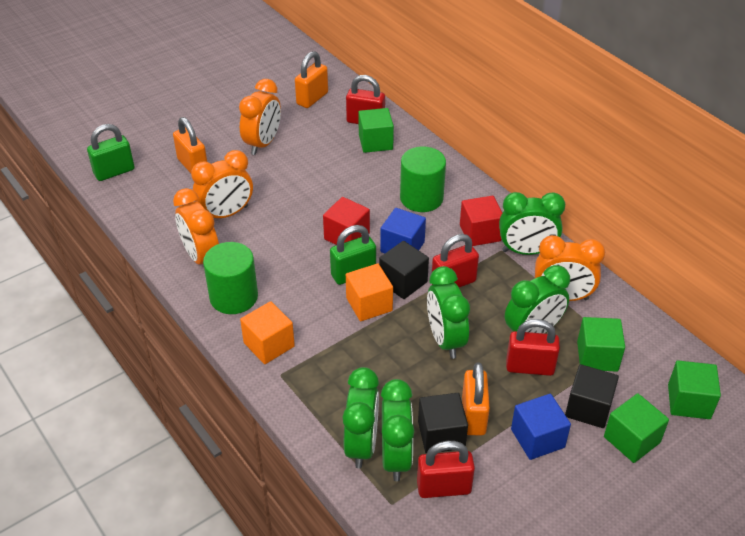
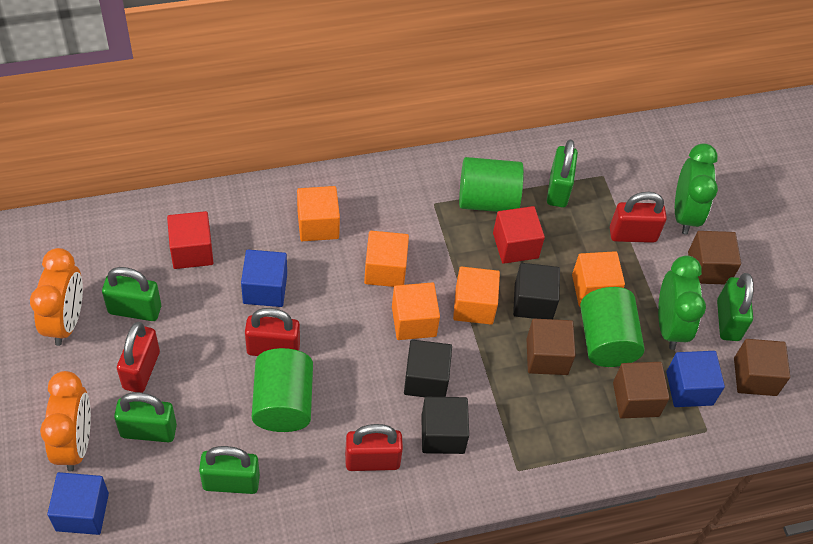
blue cube: 2 -> 3
brown cube: 0 -> 4
green clock: 5 -> 2
green cube: 4 -> 0
green cylinder: 2 -> 3
green padlock: 2 -> 5
orange clock: 4 -> 2
orange cube: 2 -> 5
orange padlock: 3 -> 0

